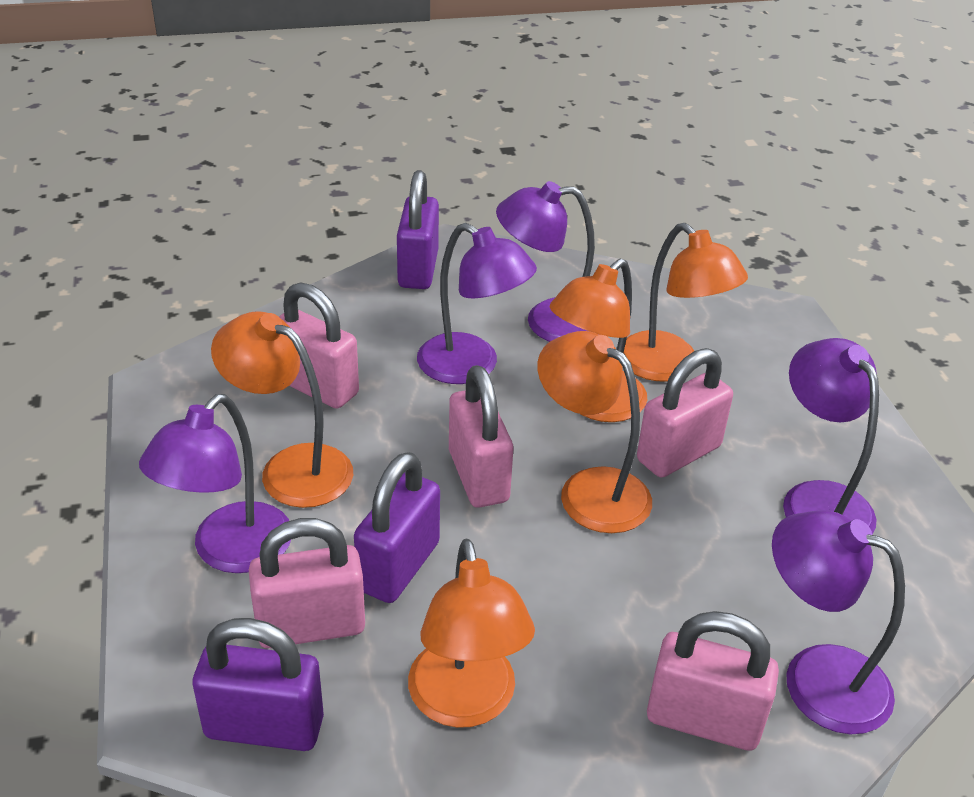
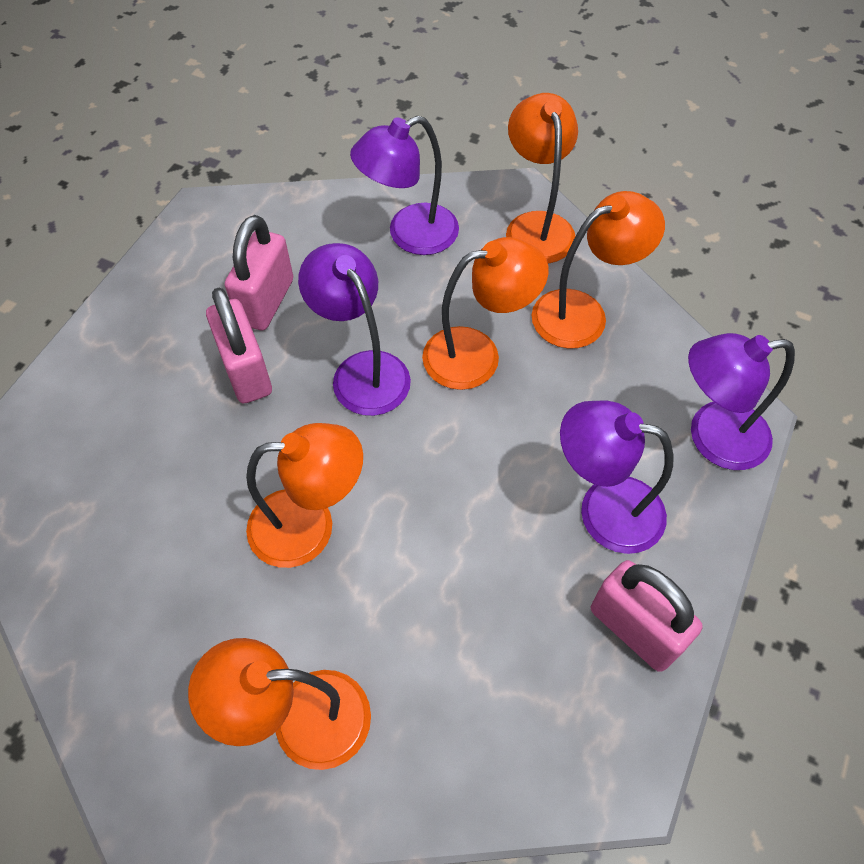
pink padlock: 5 -> 3
purple lamp: 5 -> 4
purple padlock: 3 -> 0

